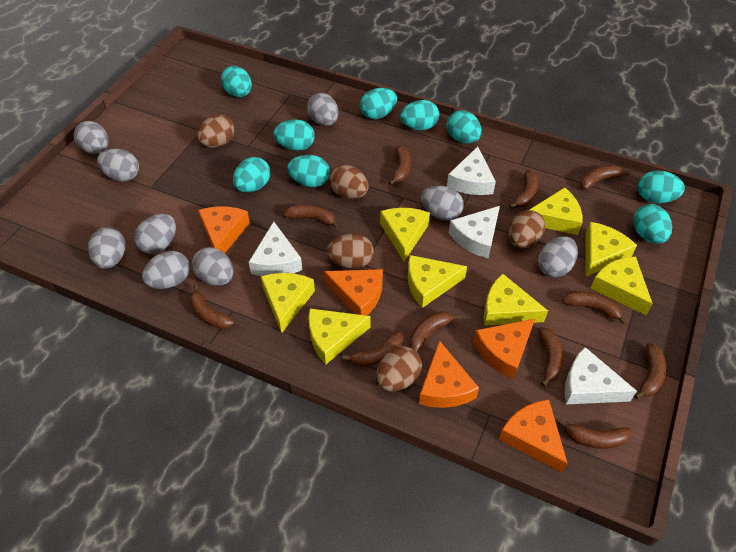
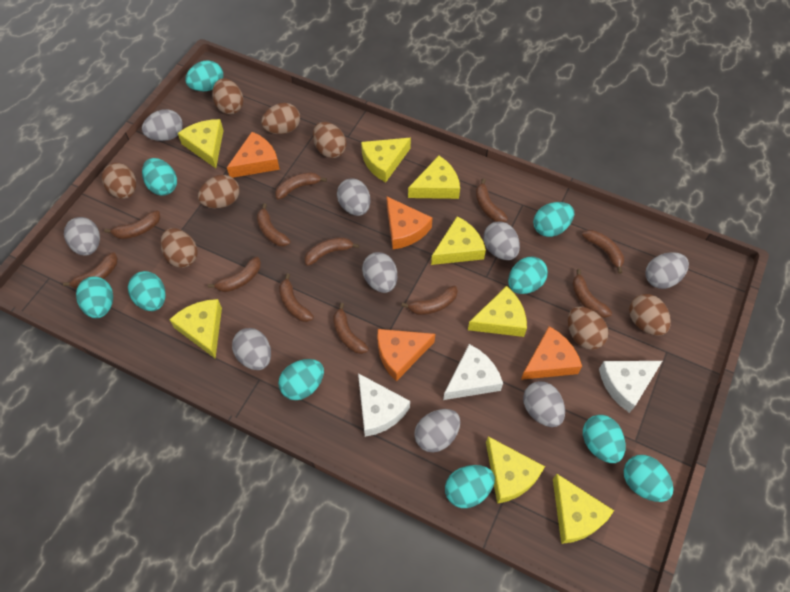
brown banana: 11 -> 12
brown egg: 5 -> 8
orange cheese: 5 -> 4
turquoise egg: 9 -> 10
white cheese: 4 -> 3

